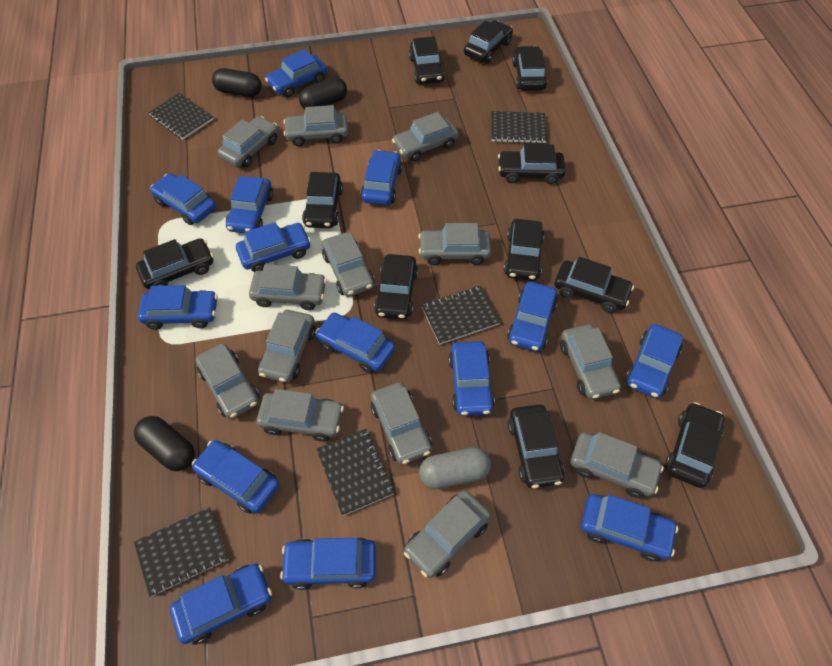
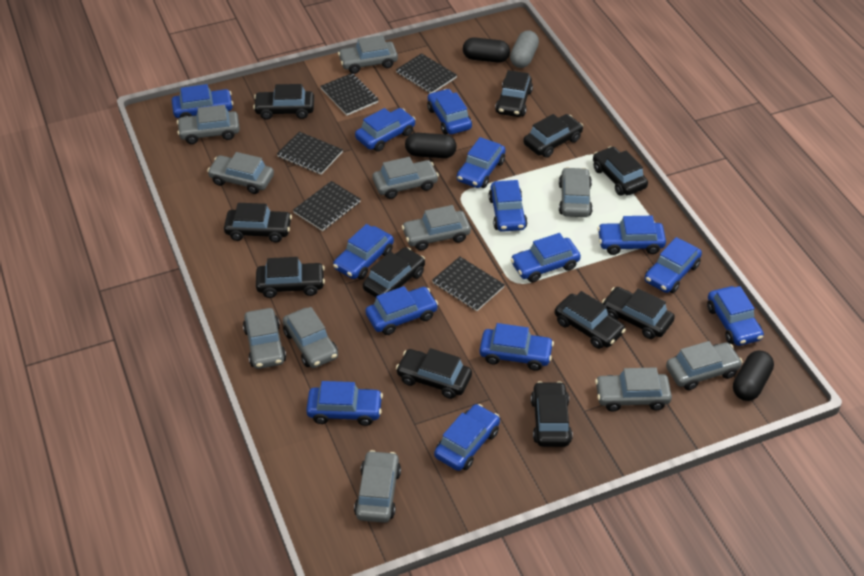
grey car: 13 -> 11

